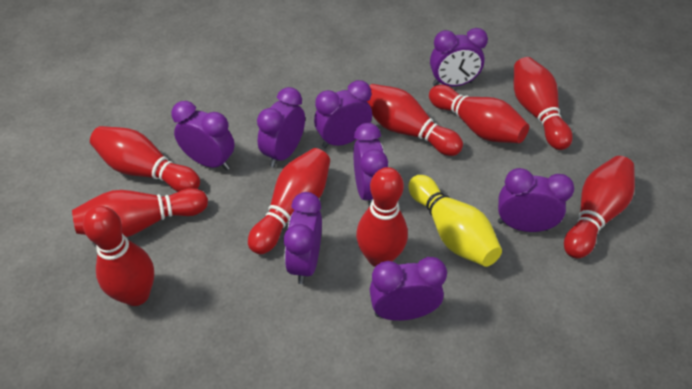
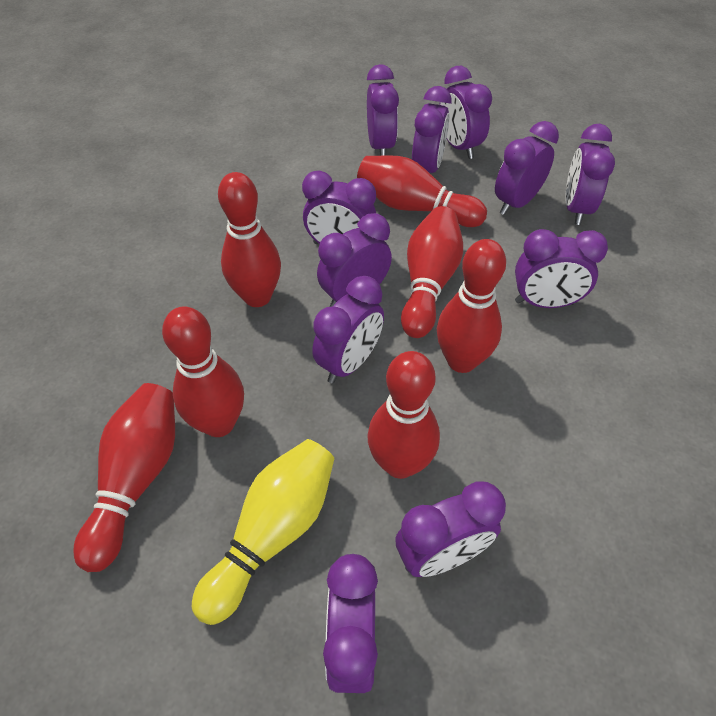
purple clock: 8 -> 11
red bowling pin: 9 -> 7

